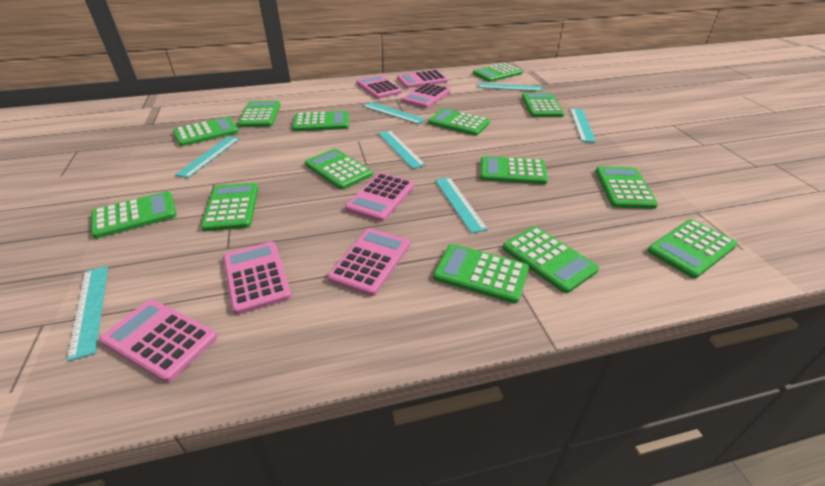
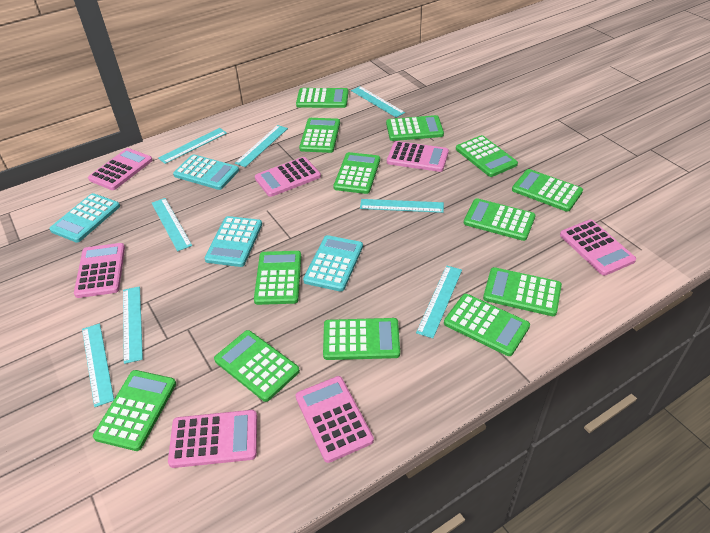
green calculator: 14 -> 13
turquoise calculator: 0 -> 4
turquoise ruler: 7 -> 8

